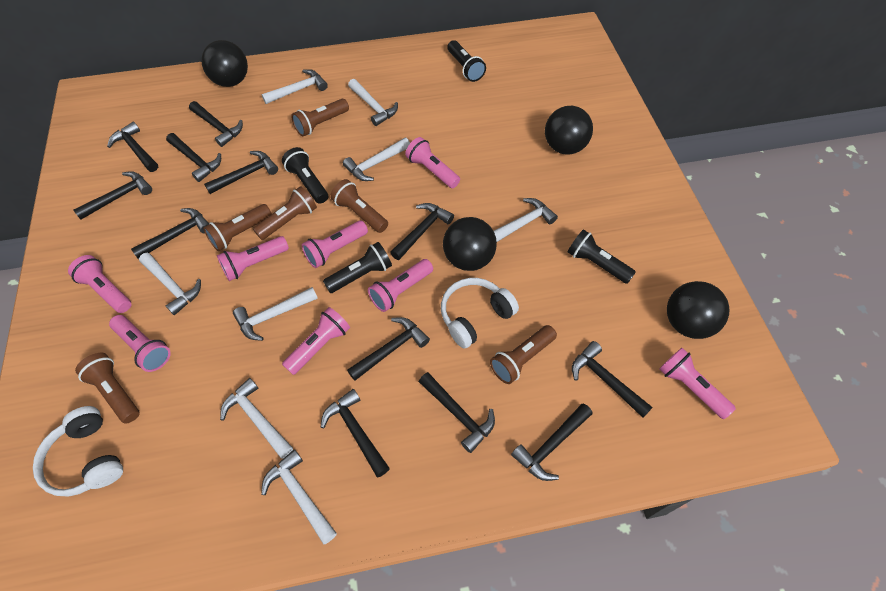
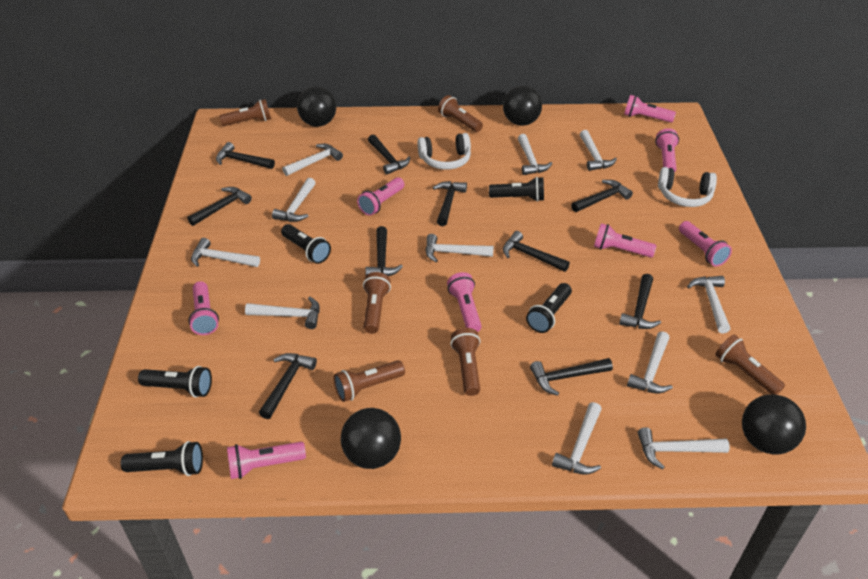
black flashlight: 4 -> 5
black hammer: 12 -> 10
white hammer: 8 -> 11

